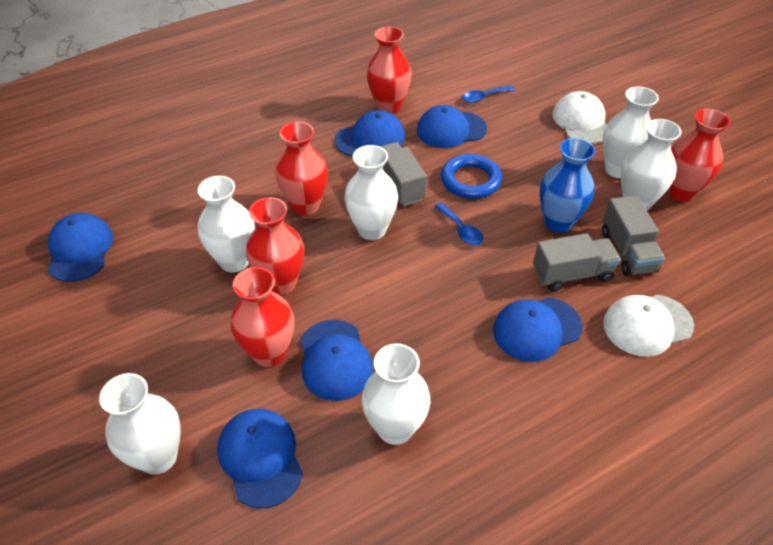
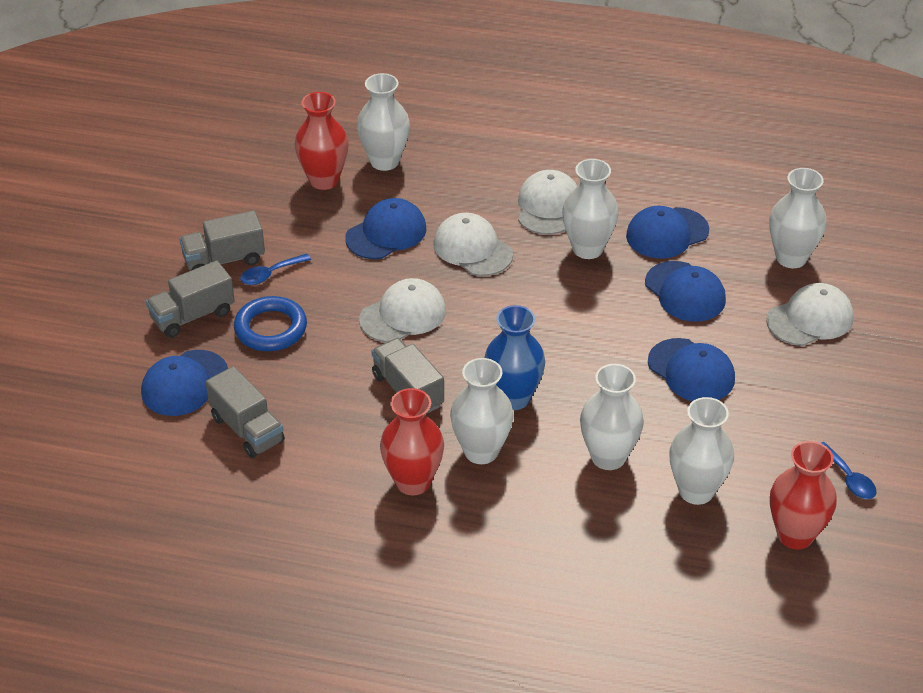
blue cap: 6 -> 5
grey truck: 3 -> 4
red vase: 5 -> 3
white cap: 2 -> 4

